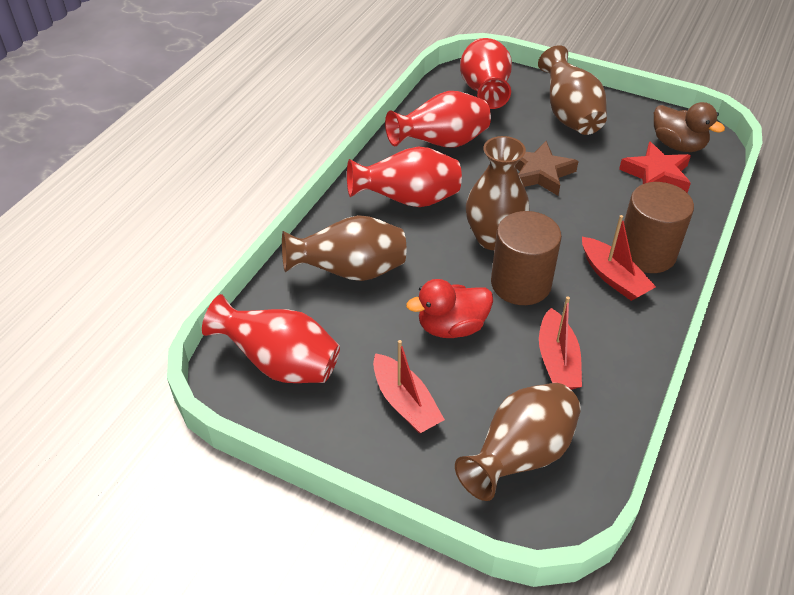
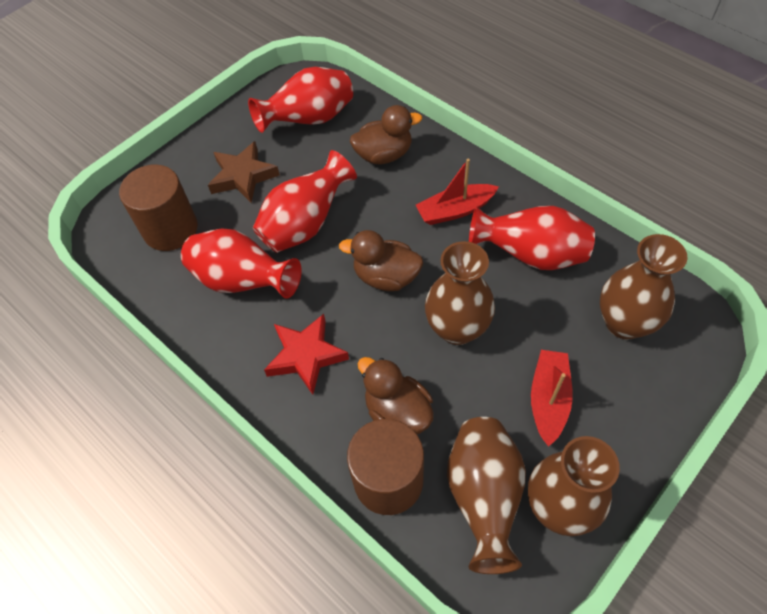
brown duck: 1 -> 3
red boat: 3 -> 2
red duck: 1 -> 0

